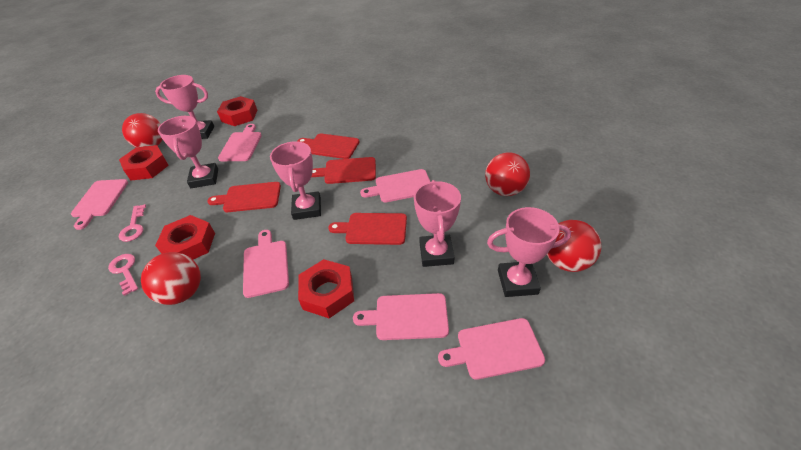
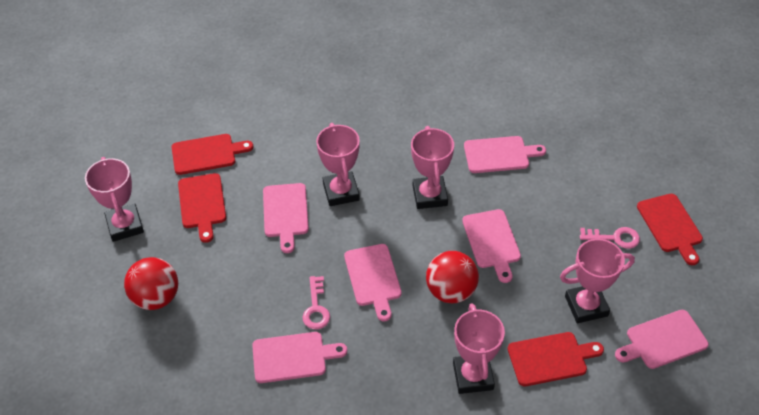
red ball: 4 -> 2
red nut: 4 -> 0

